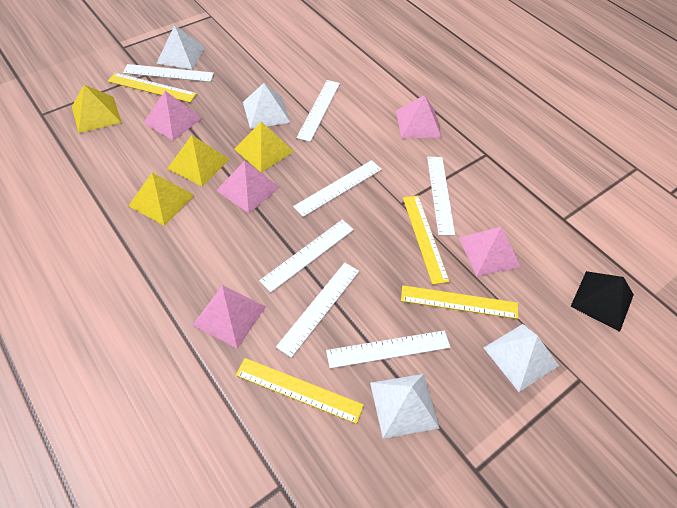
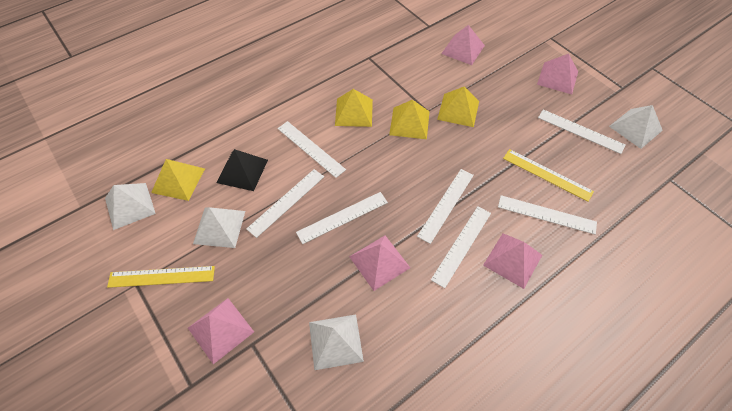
yellow ruler: 4 -> 2

